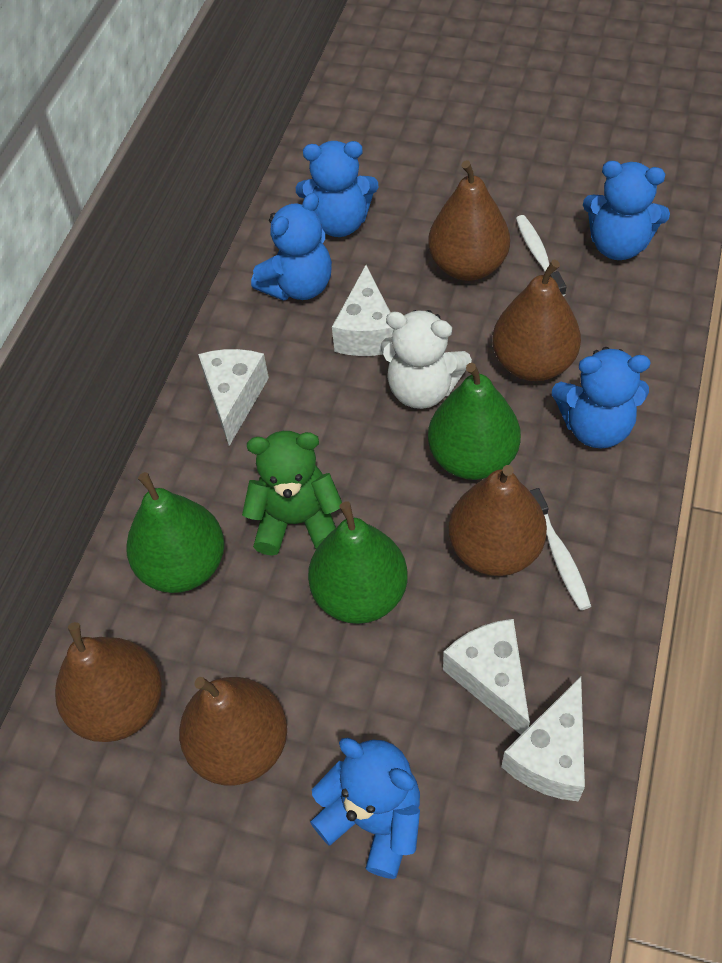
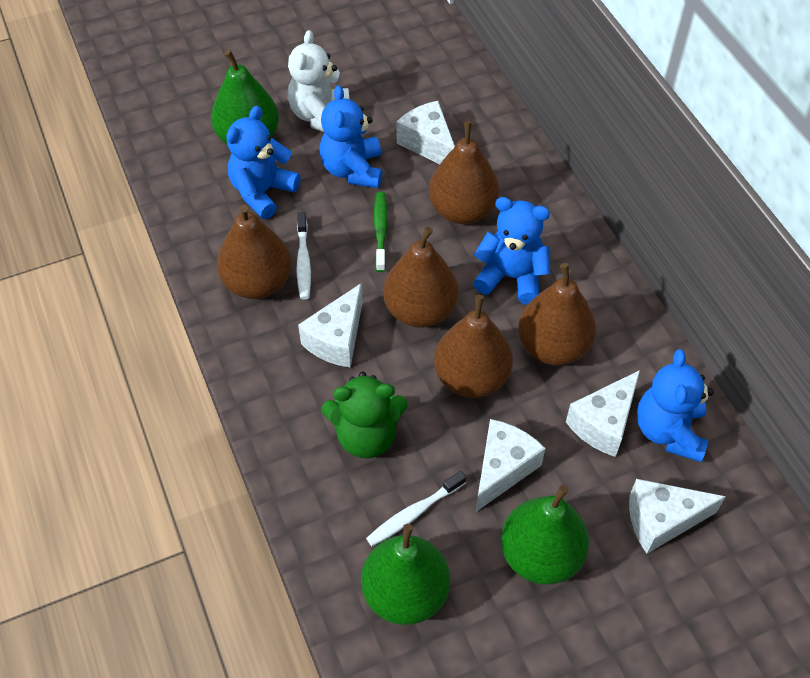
blue teddy bear: 5 -> 4
green toothbrush: 0 -> 1
white cheese: 4 -> 5

